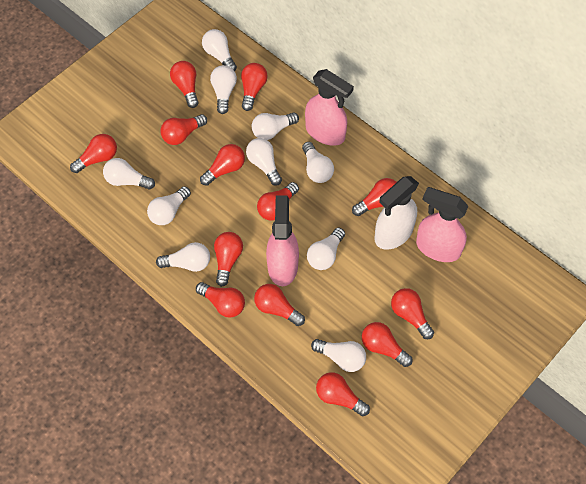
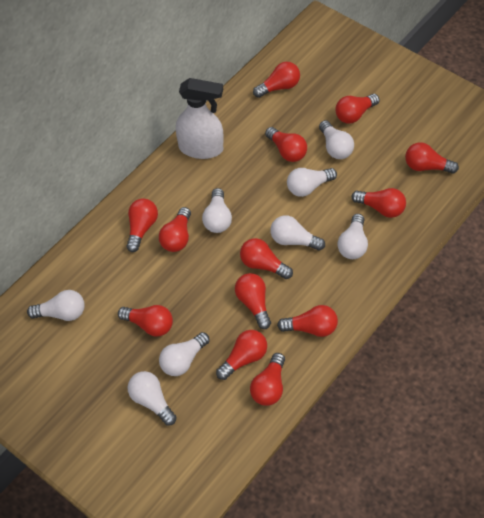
pink spray bottle: 3 -> 0
white light bulb: 10 -> 8

